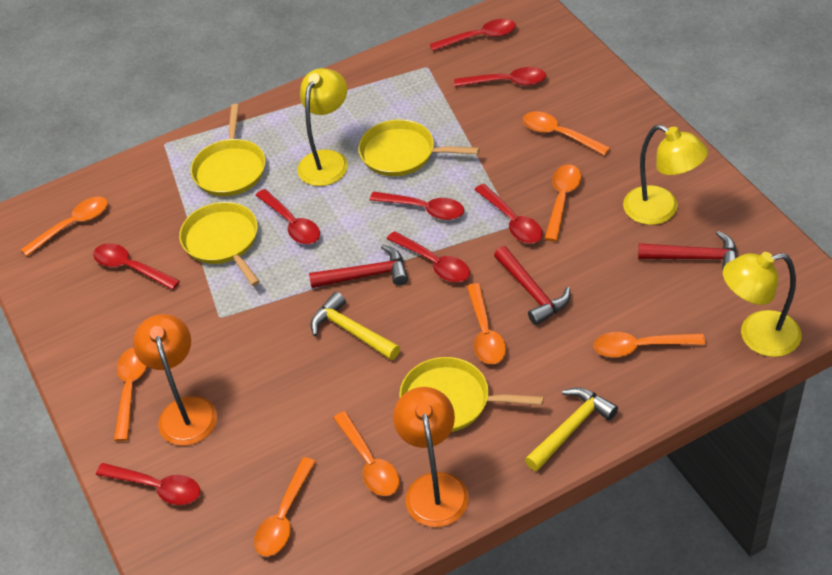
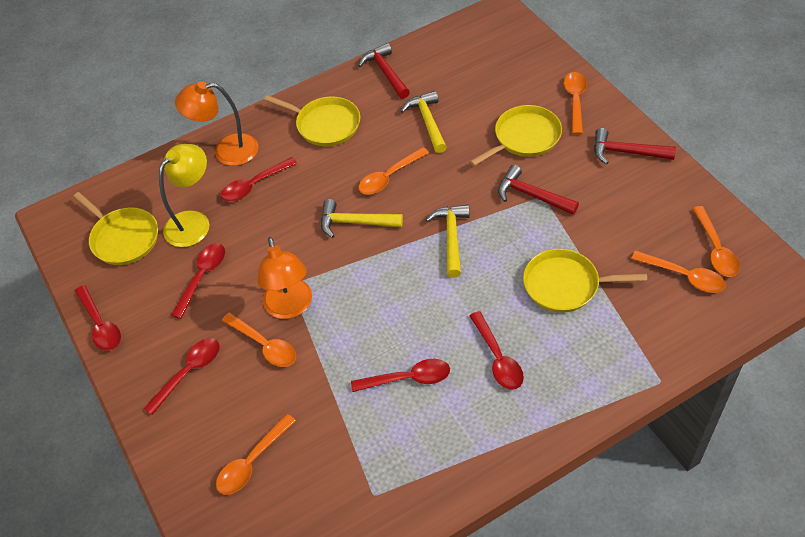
orange spoon: 8 -> 6
red spoon: 8 -> 6
yellow hammer: 2 -> 3
yellow lamp: 3 -> 1

